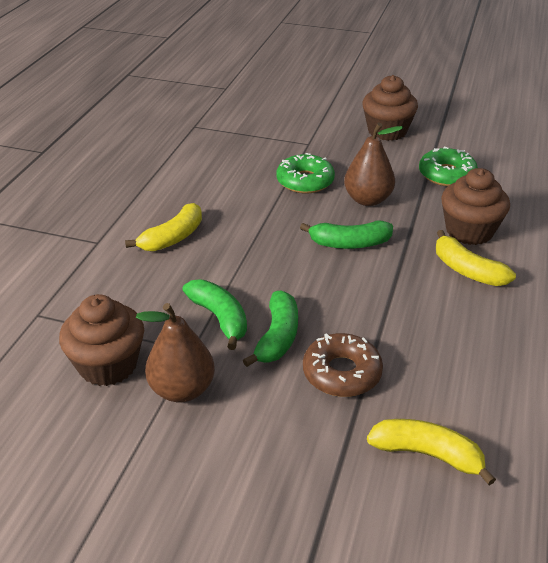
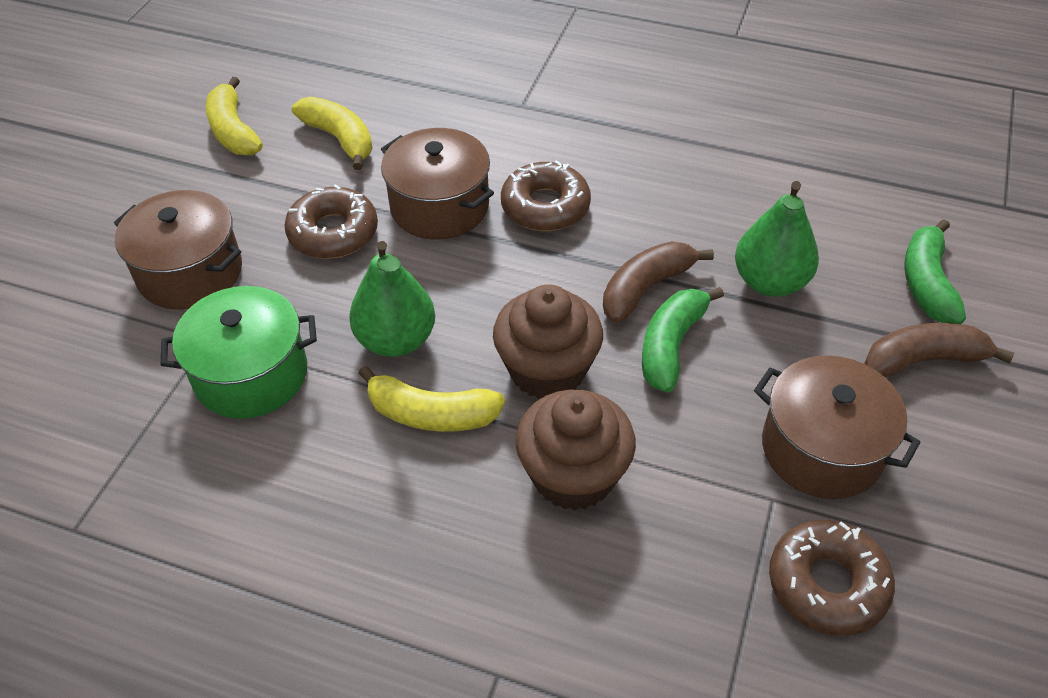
brown banana: 0 -> 2
brown cupcake: 3 -> 2
brown donut: 1 -> 3
brown pear: 2 -> 0
brown pot: 0 -> 3
green banana: 3 -> 2
green donut: 2 -> 0
green pear: 0 -> 2
green pot: 0 -> 1

